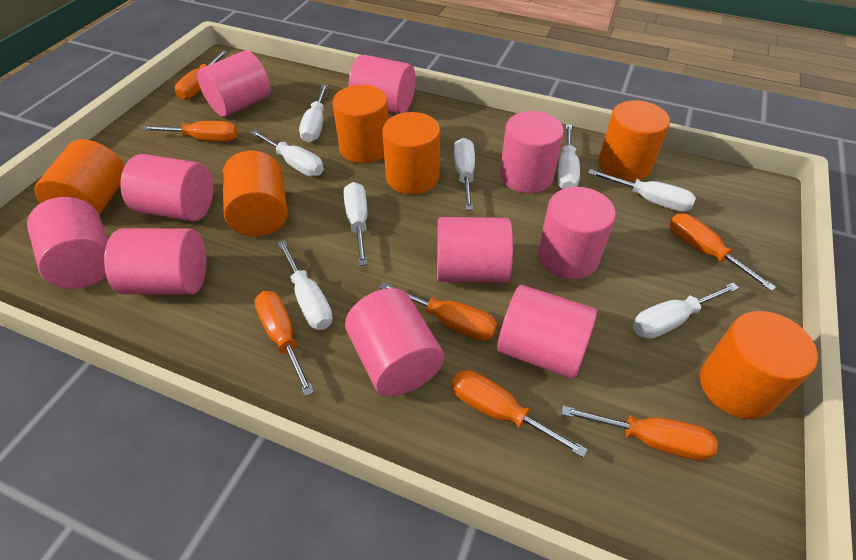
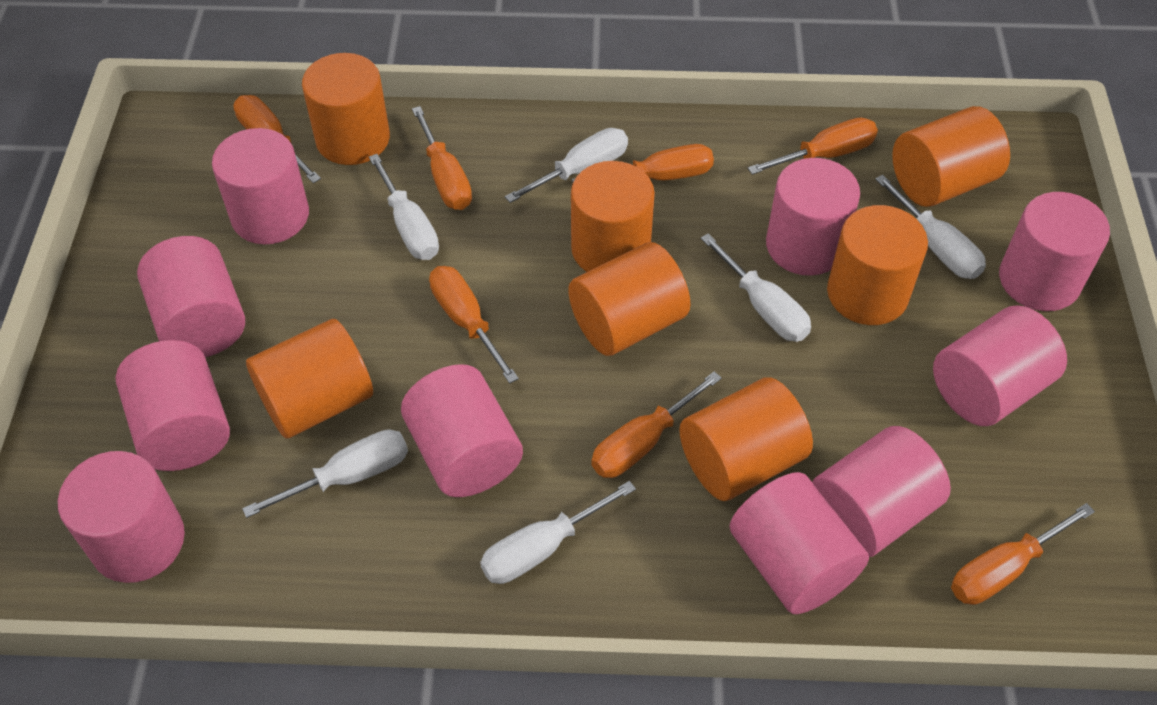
orange cylinder: 6 -> 7
white screwdriver: 8 -> 6

